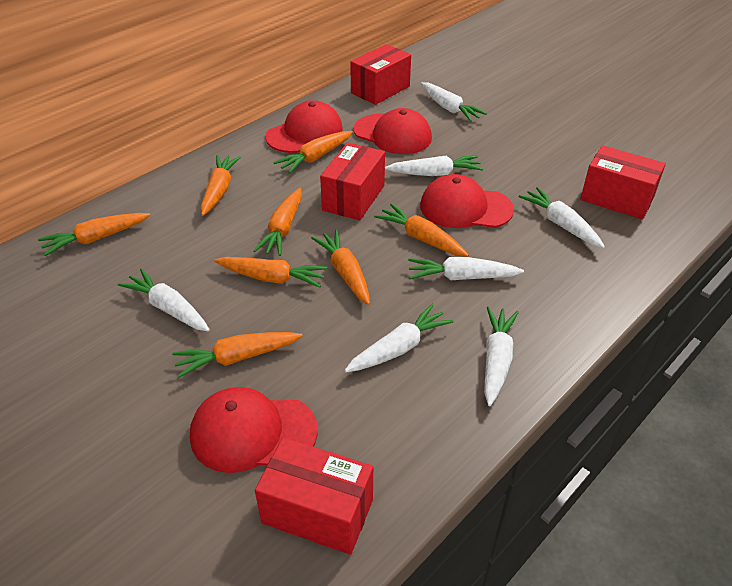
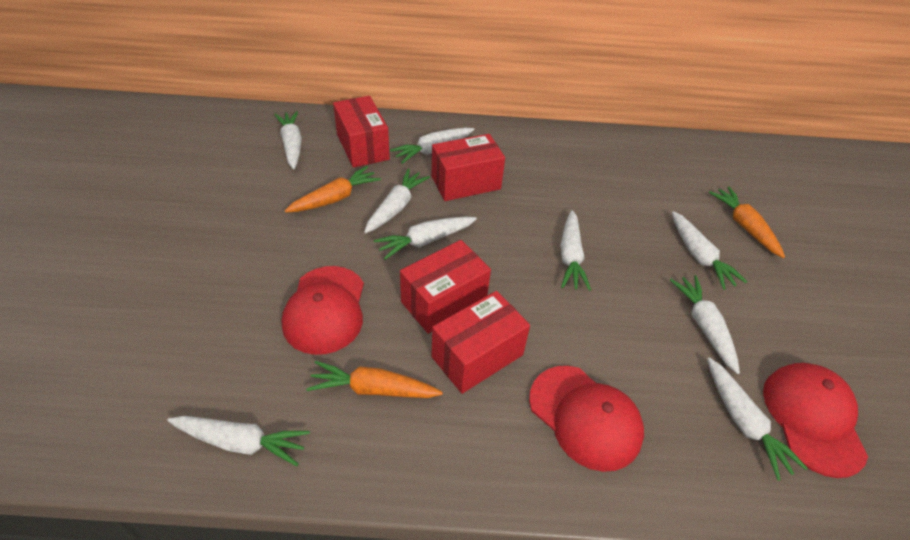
orange carrot: 8 -> 3
red cap: 4 -> 3
white carrot: 7 -> 9

